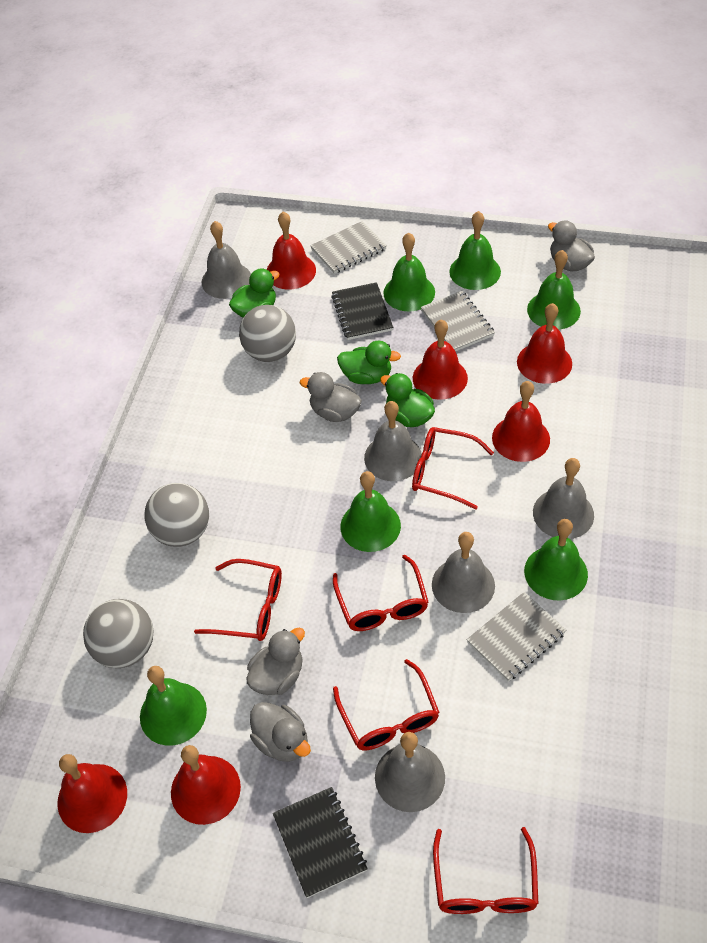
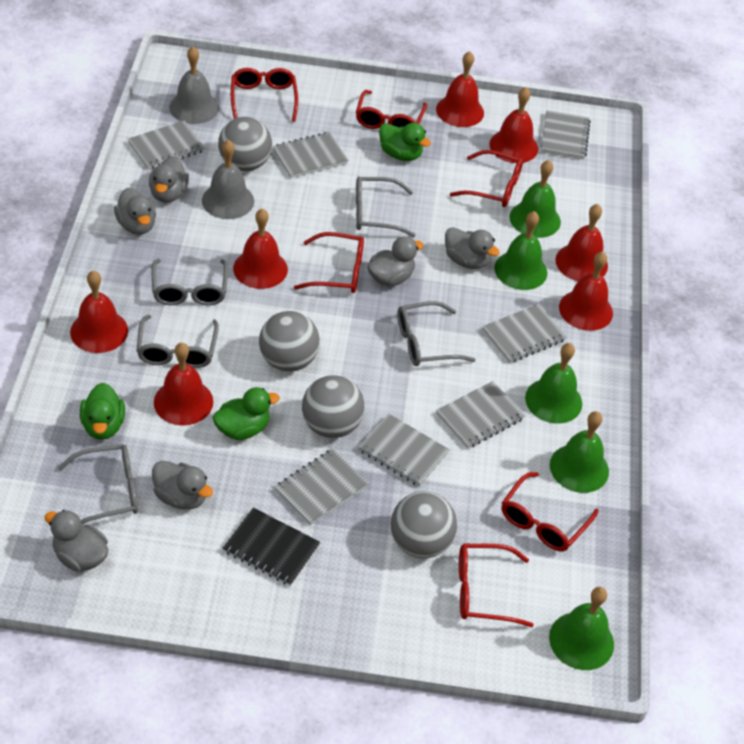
black notebook: 2 -> 1
green bell: 6 -> 5
grey ball: 3 -> 4
grey bell: 5 -> 2
grey duck: 4 -> 6
grey glasses: 0 -> 5
grey notebook: 3 -> 7
red bell: 6 -> 7
red glasses: 5 -> 6

